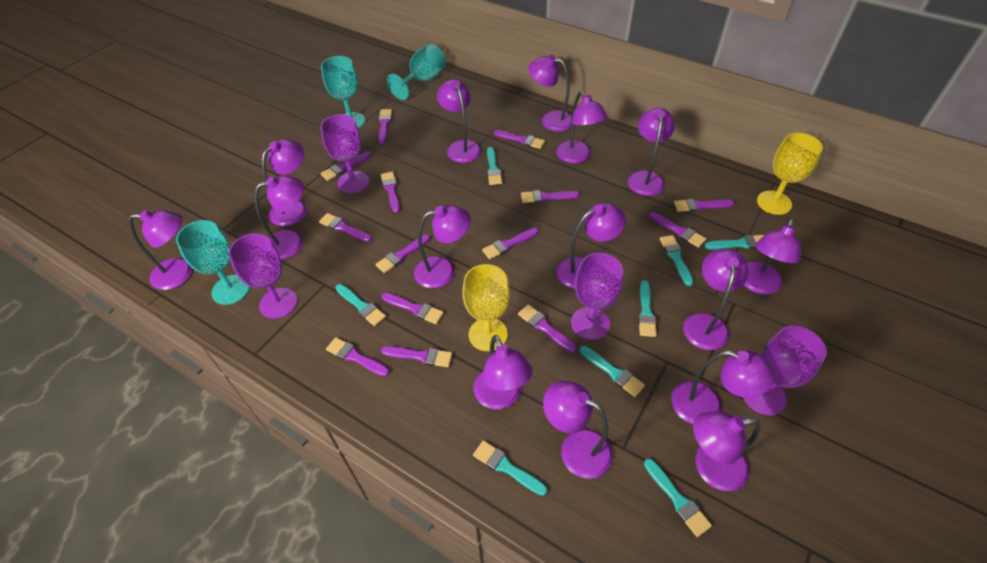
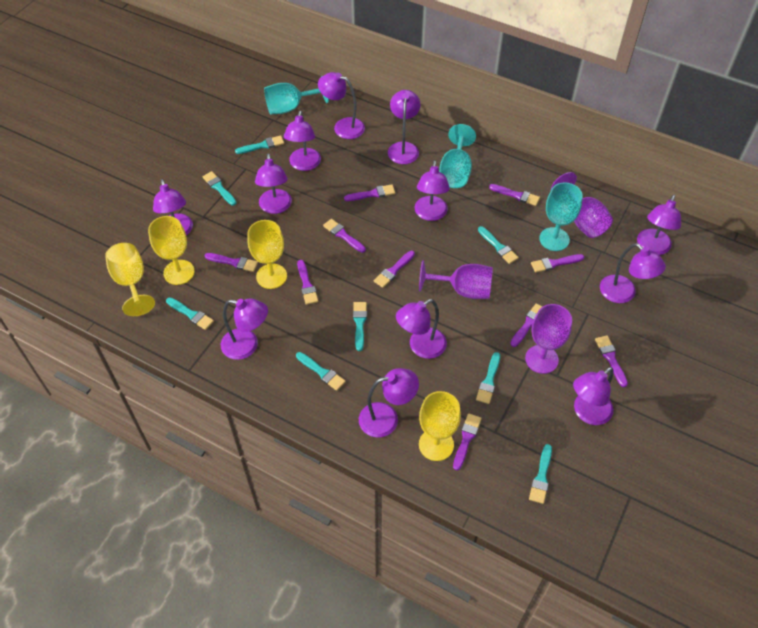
purple brush: 14 -> 10
purple goblet: 4 -> 3
purple lamp: 15 -> 12
yellow goblet: 2 -> 4

